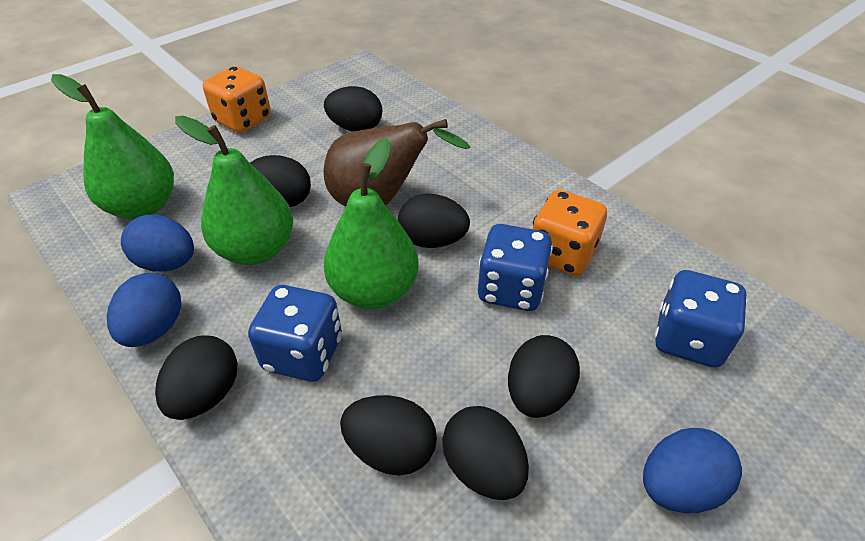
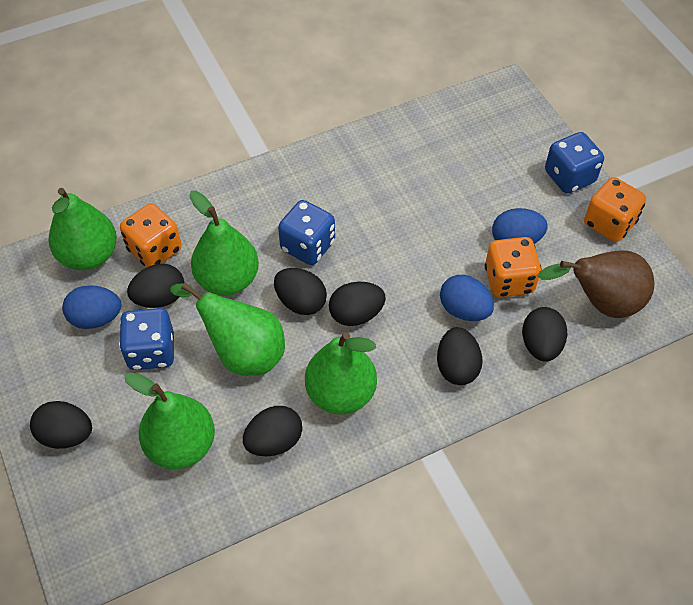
green pear: 3 -> 5
orange dice: 2 -> 3

